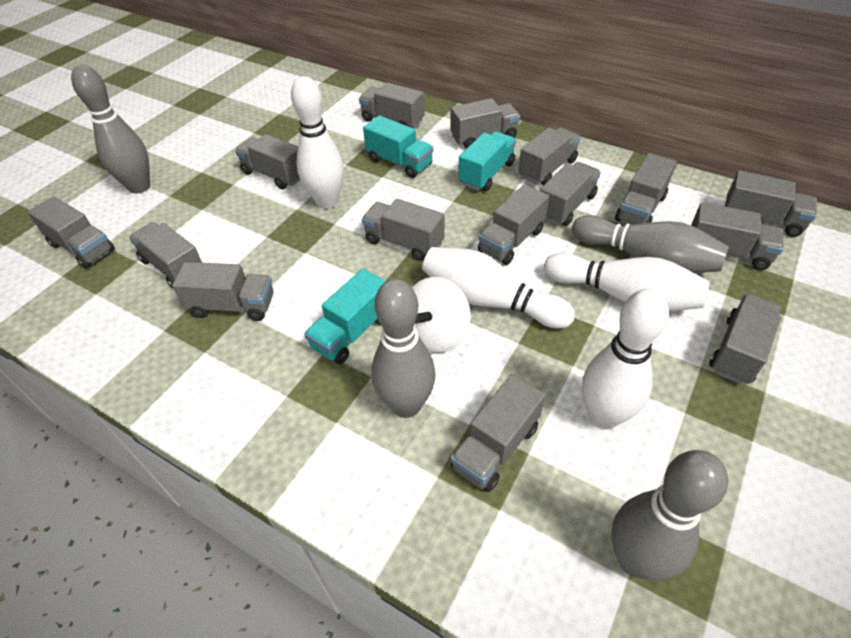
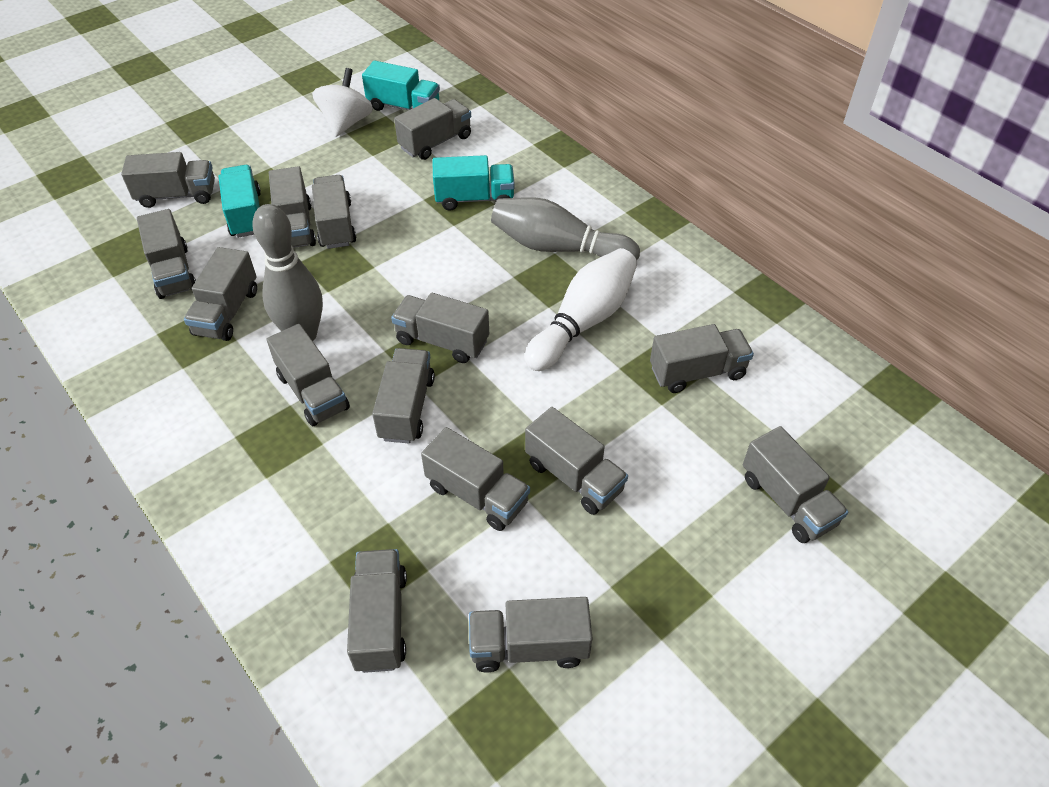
grey bowling pin: 4 -> 2
white bowling pin: 4 -> 1

